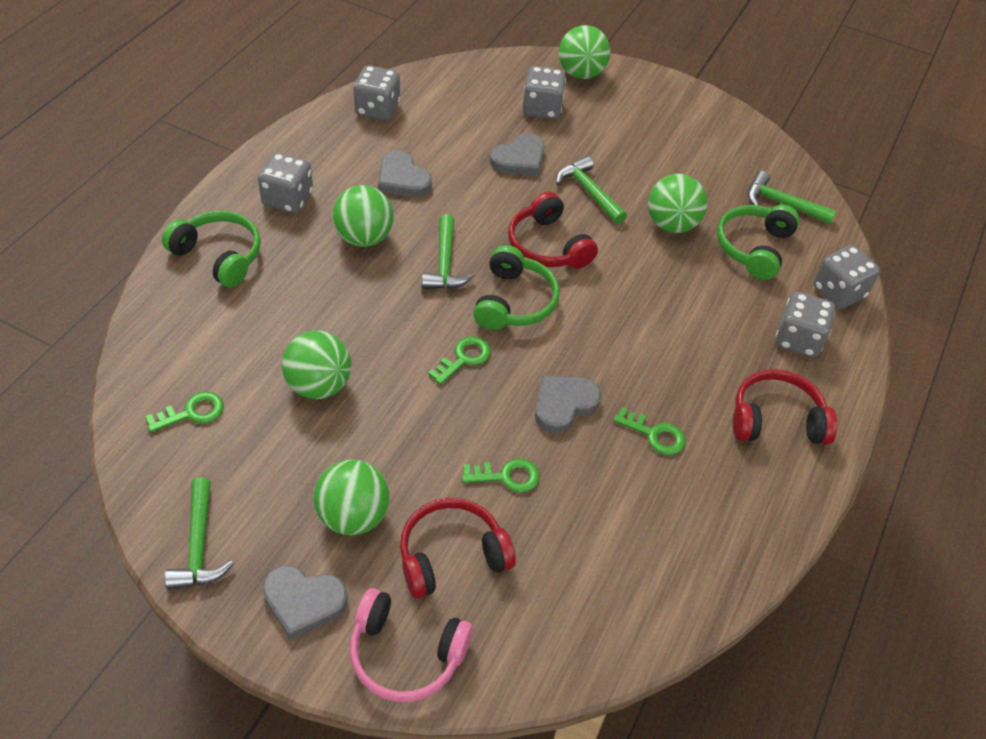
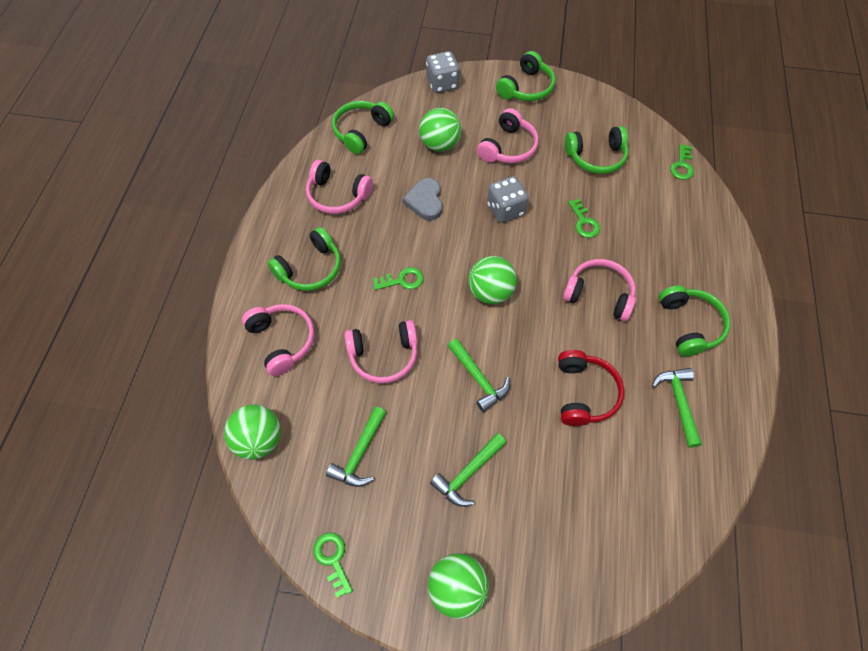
green ball: 5 -> 4
green headphones: 3 -> 5
grey dice: 5 -> 2
grey heart: 4 -> 1
pink headphones: 1 -> 5
red headphones: 3 -> 1

